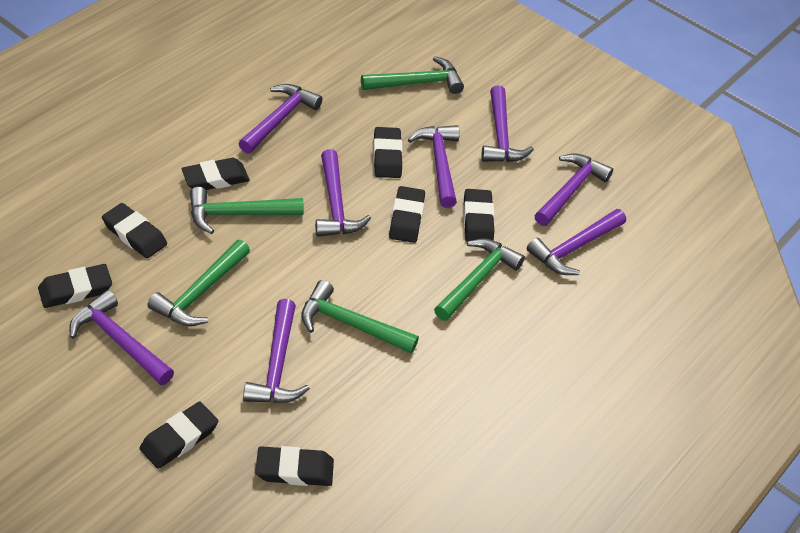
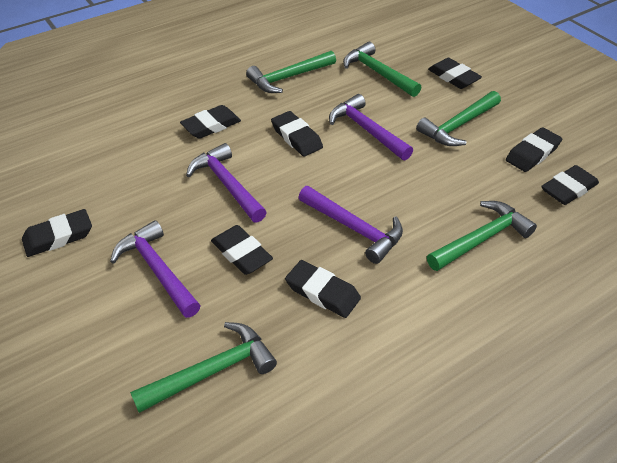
purple hammer: 8 -> 4

